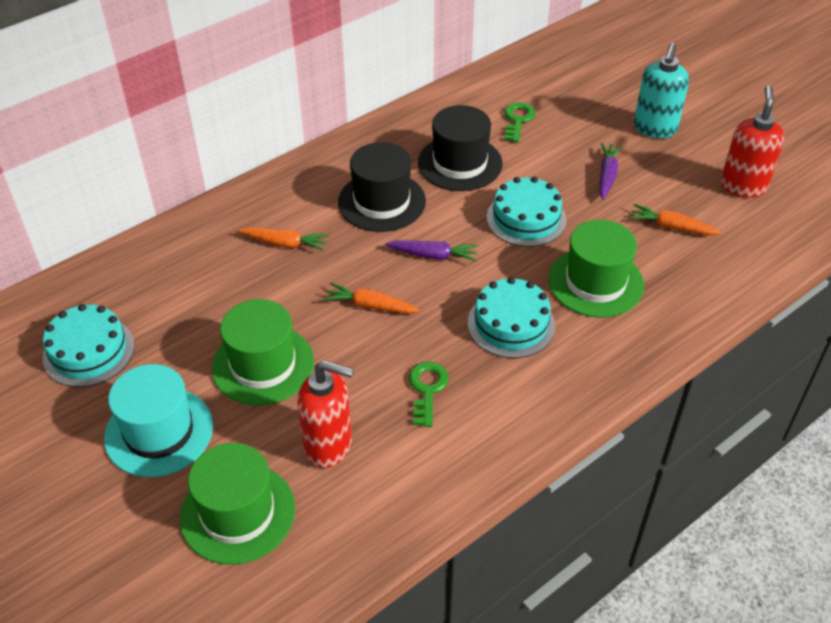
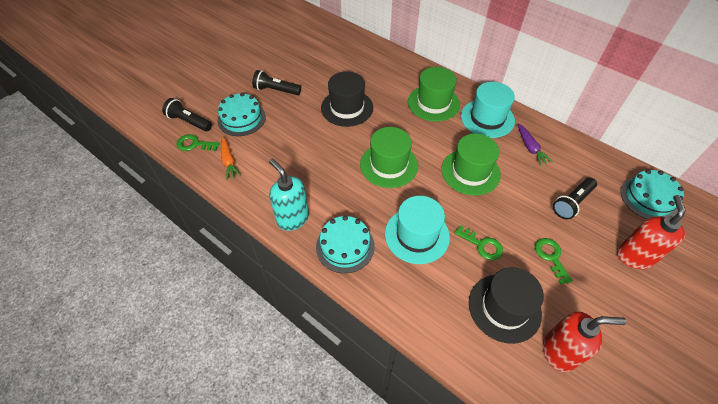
black flashlight: 0 -> 3
green key: 2 -> 3
orange carrot: 3 -> 1
purple carrot: 2 -> 1
turquoise hat: 1 -> 2

